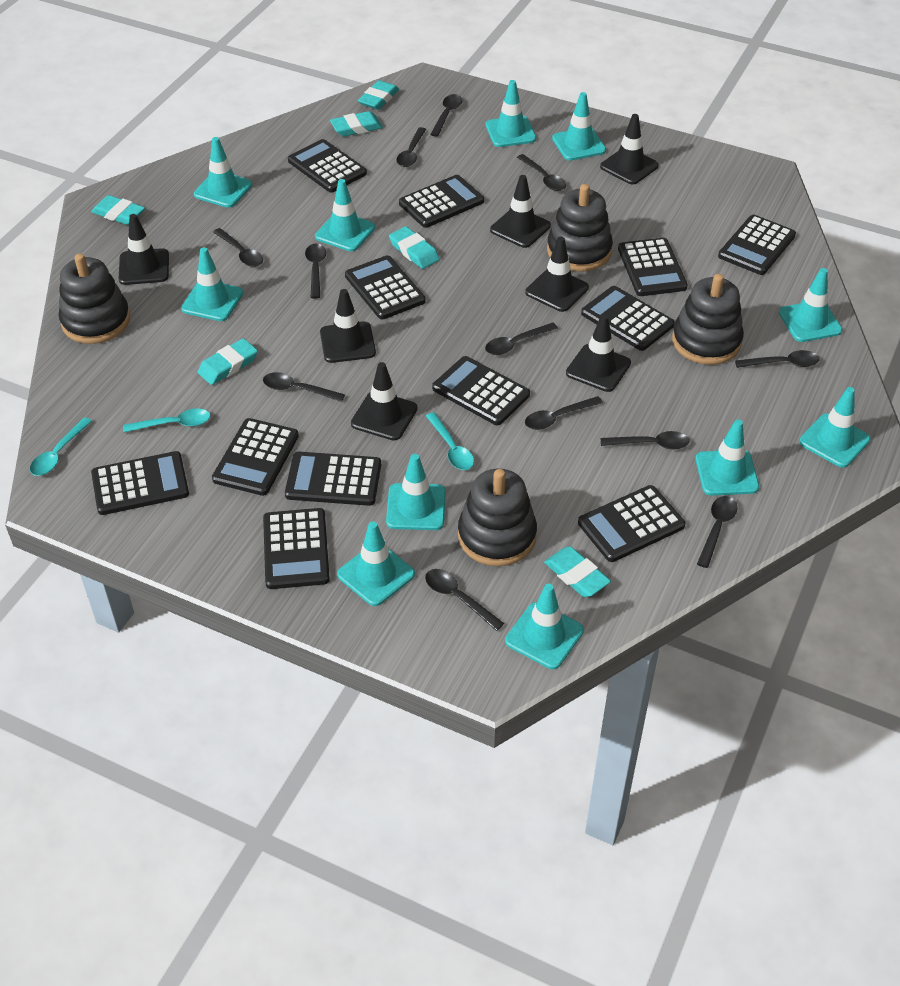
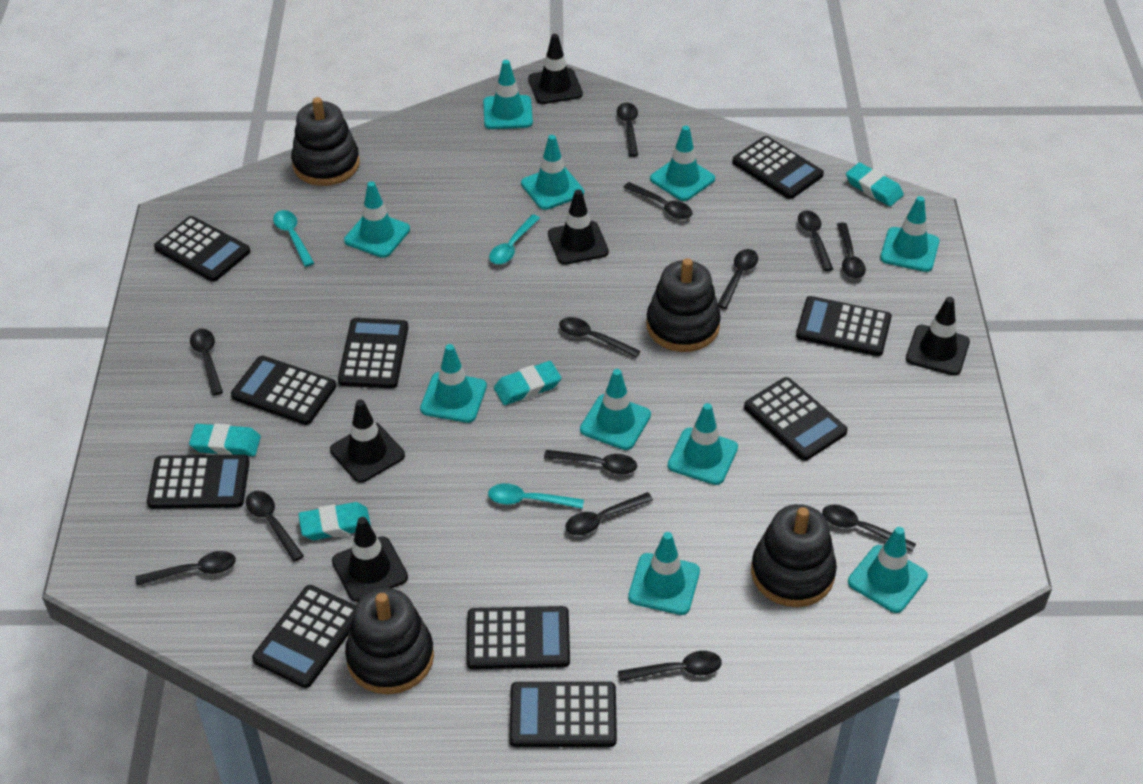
black calculator: 12 -> 10
black spoon: 12 -> 13
black traffic cone: 7 -> 5
turquoise eraser: 6 -> 4
turquoise traffic cone: 11 -> 10

